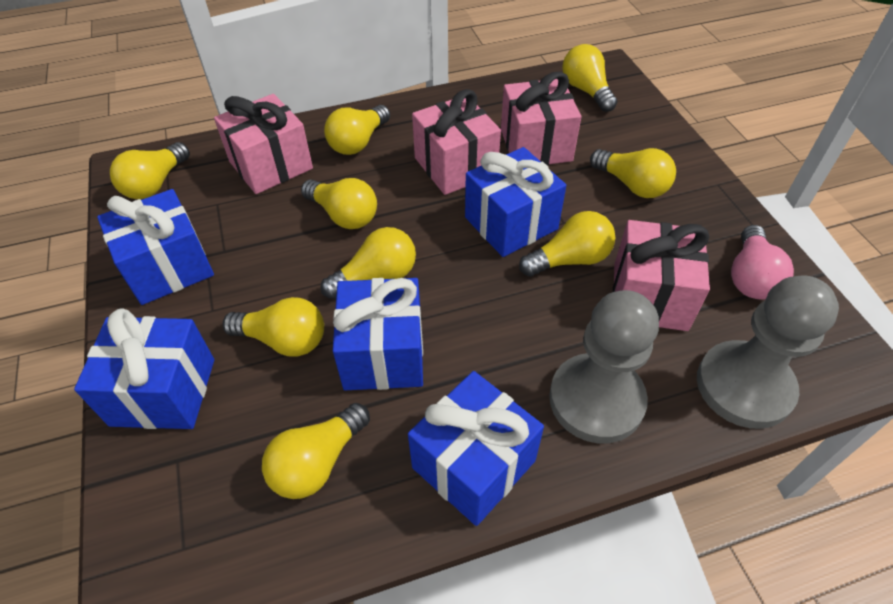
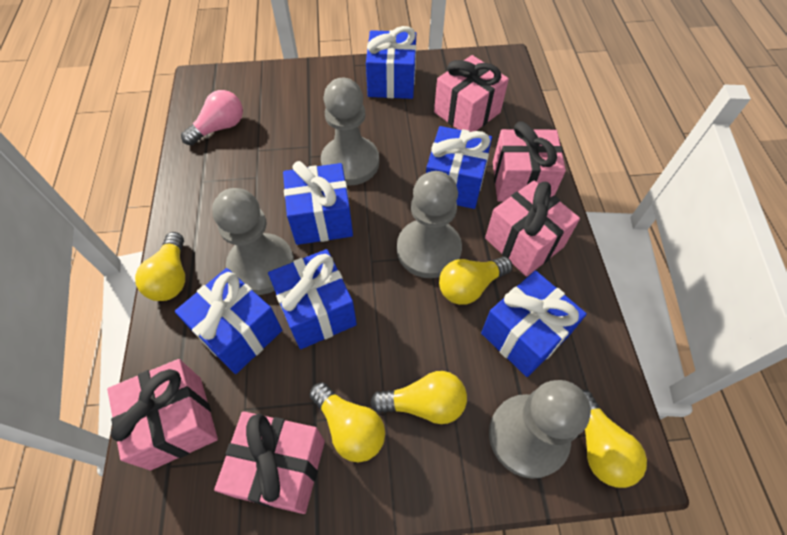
blue gift: 5 -> 6
grey pawn: 2 -> 4
pink gift: 4 -> 5
yellow light bulb: 9 -> 5

